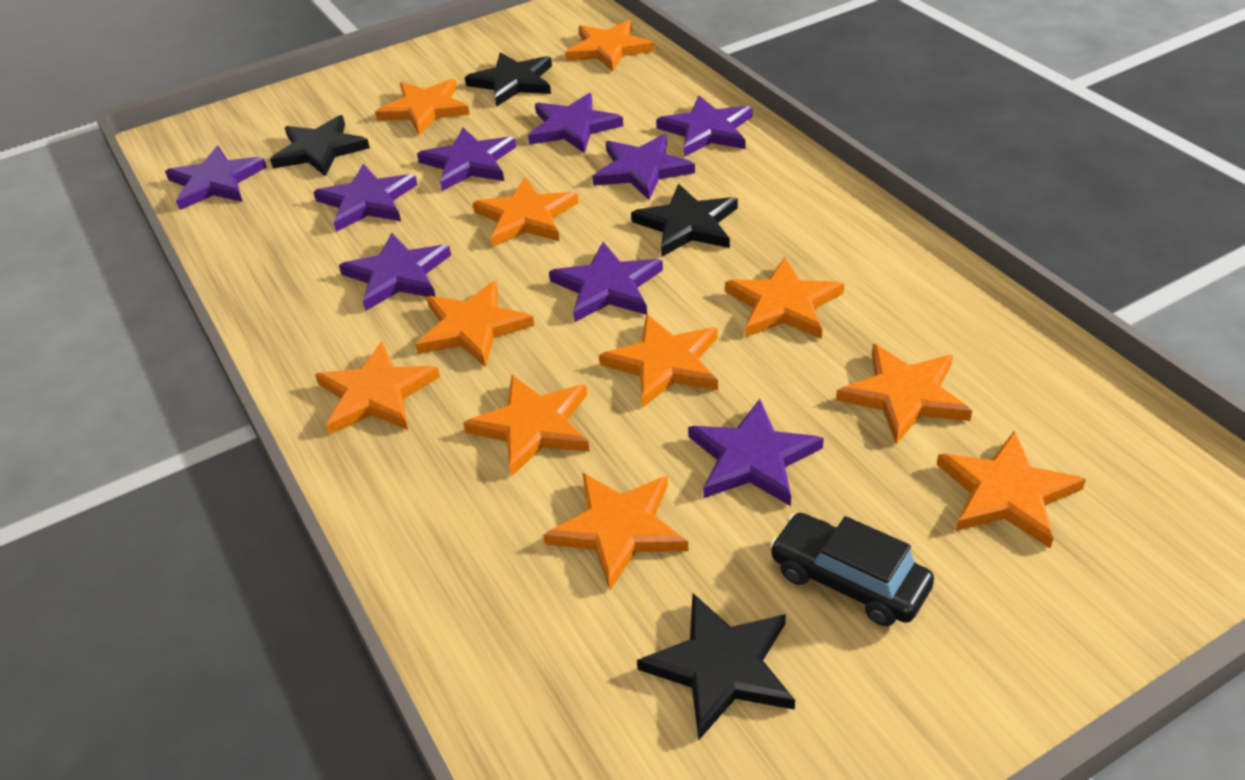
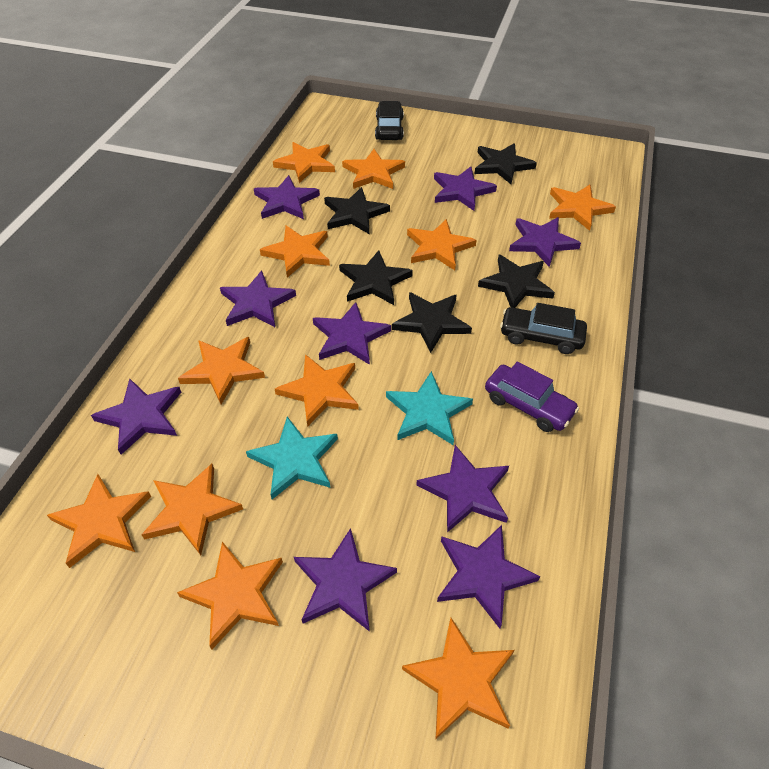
black car: 1 -> 2
black star: 4 -> 5
purple car: 0 -> 1
turquoise star: 0 -> 2

